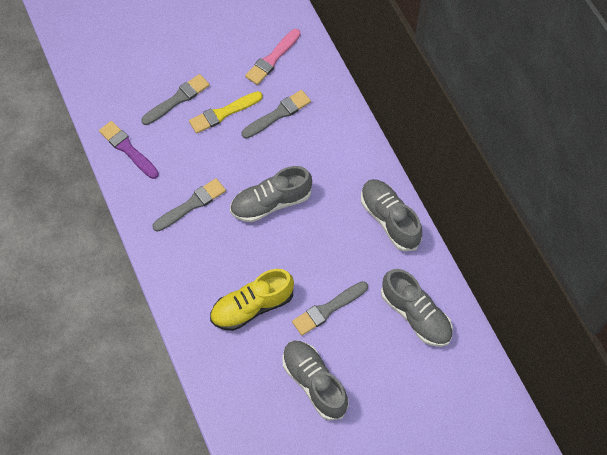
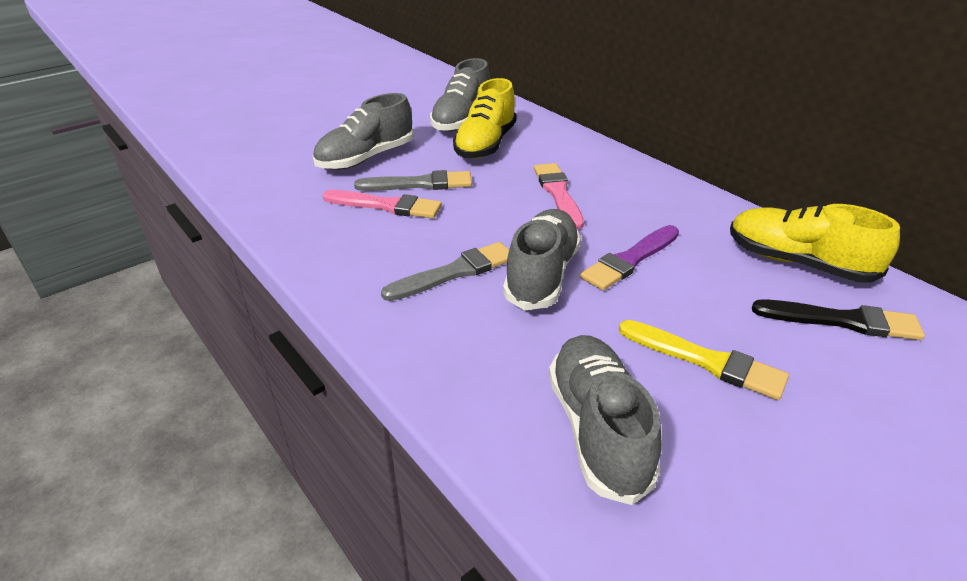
black brush: 0 -> 1
grey brush: 4 -> 2
pink brush: 1 -> 2
yellow shoe: 1 -> 2

